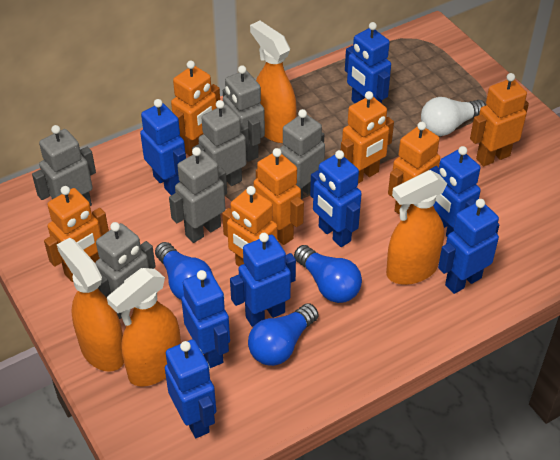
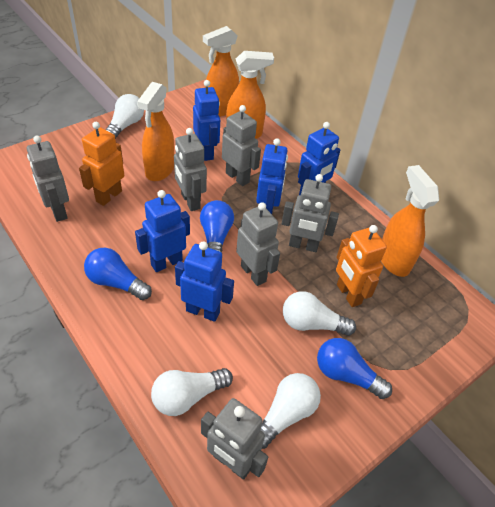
blue robot: 8 -> 5
orange robot: 7 -> 2
white light bulb: 1 -> 4

